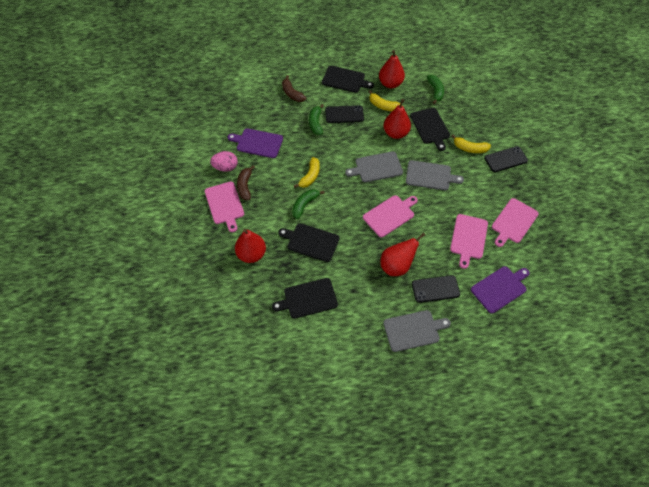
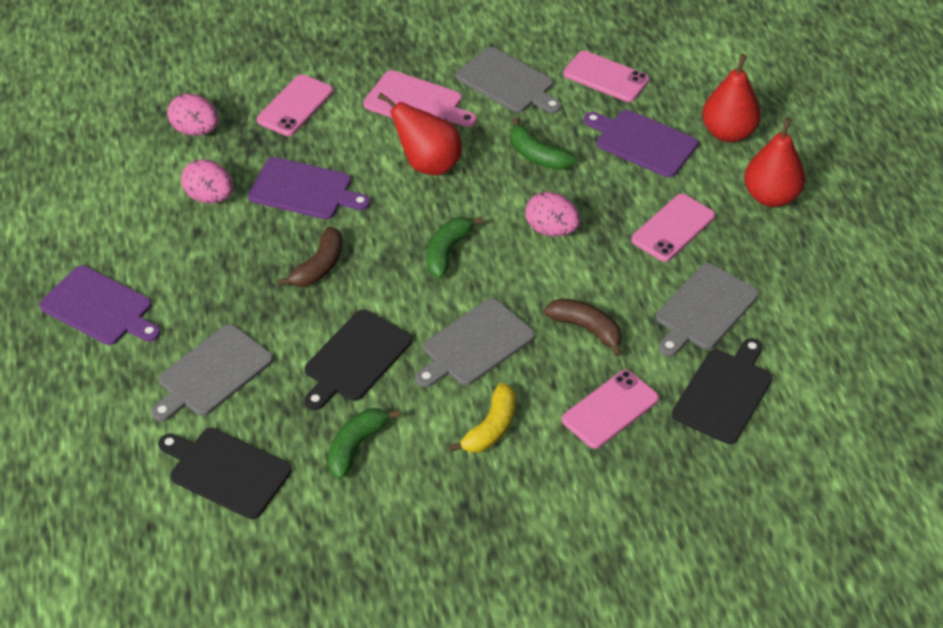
black cutting board: 4 -> 3
black phone: 3 -> 0
grey cutting board: 3 -> 4
pink cutting board: 4 -> 1
pink egg: 1 -> 3
pink phone: 0 -> 4
purple cutting board: 2 -> 3
red pear: 4 -> 3
yellow banana: 3 -> 1

